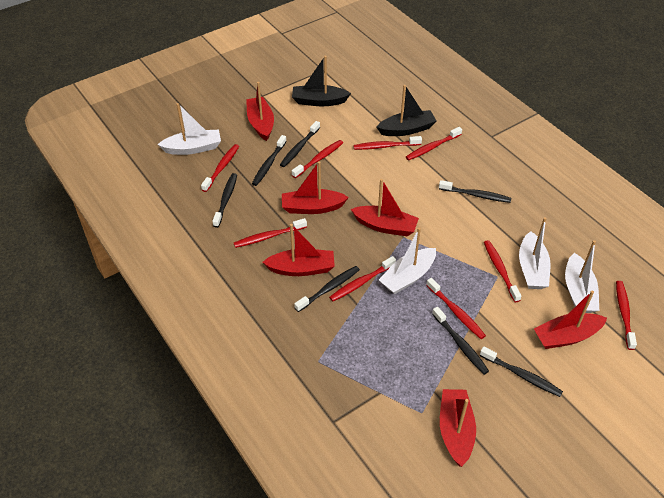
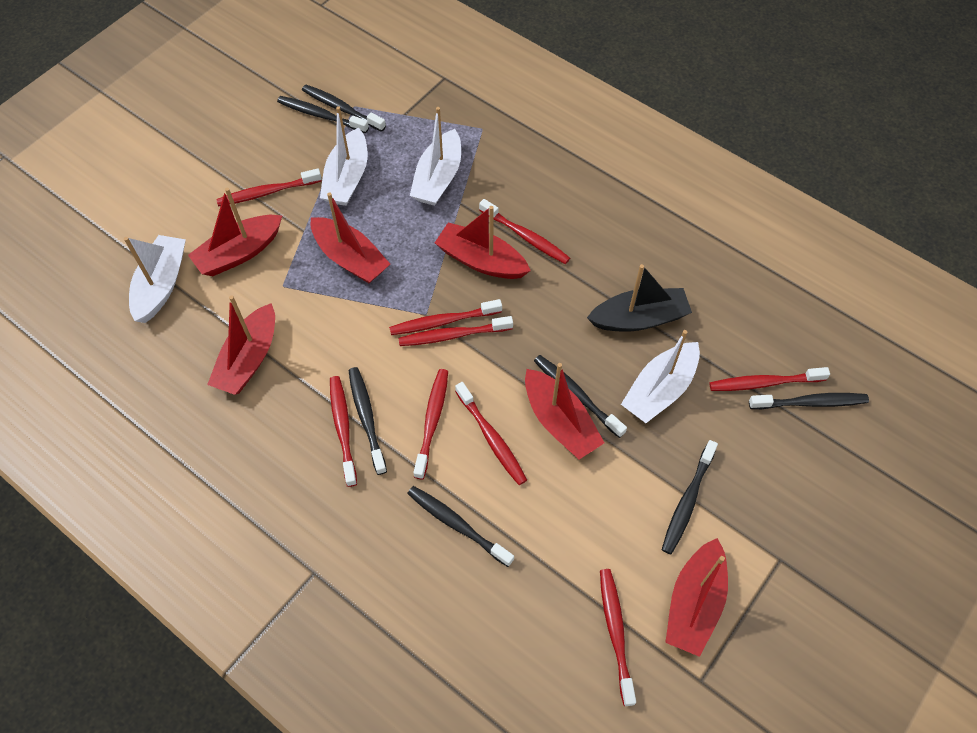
black boat: 2 -> 1

